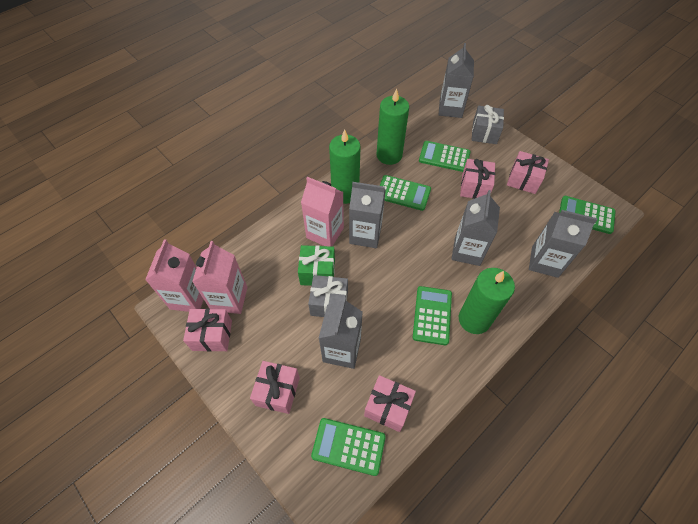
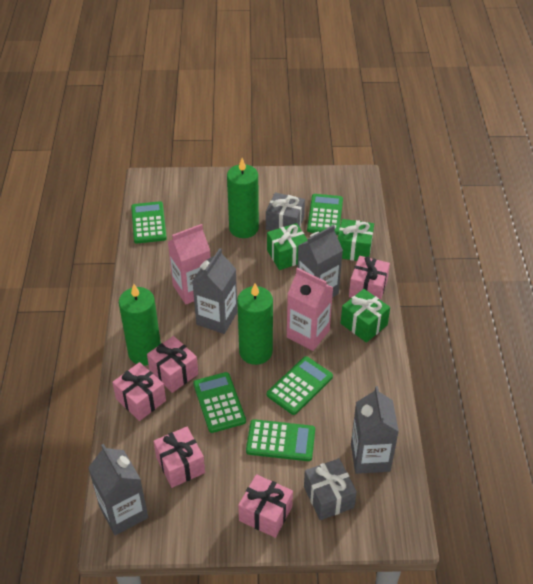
green gift: 1 -> 3
grey carton: 5 -> 4
pink carton: 3 -> 2

